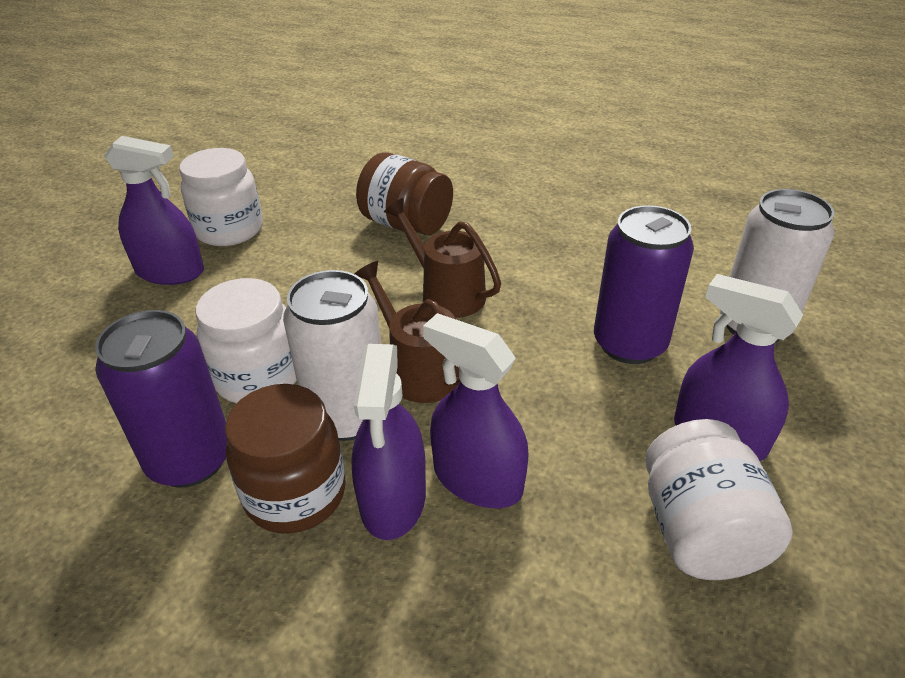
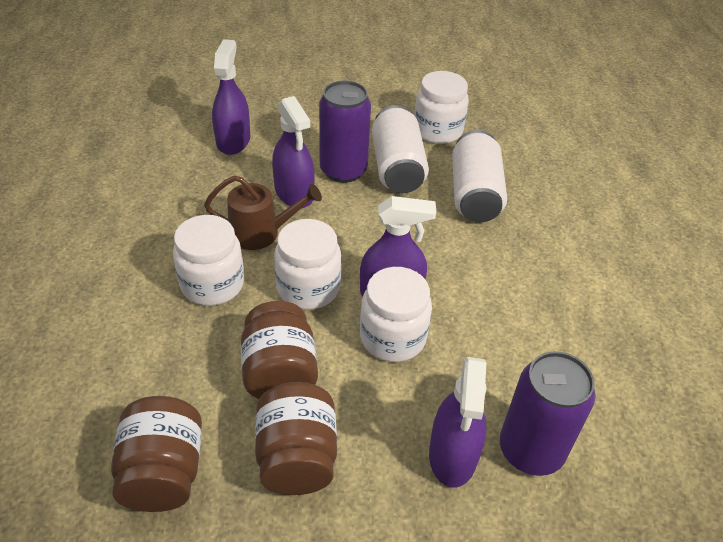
brown jar: 2 -> 3
brown watering can: 2 -> 1
white jar: 3 -> 4

